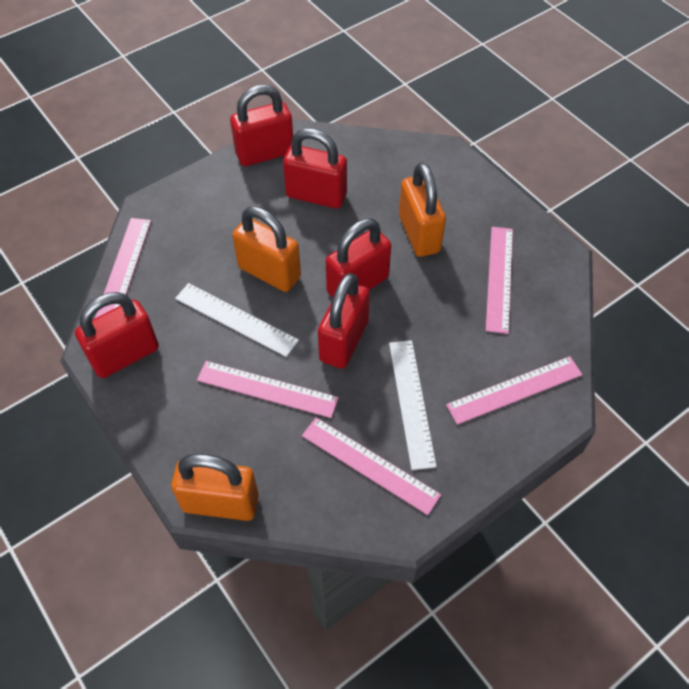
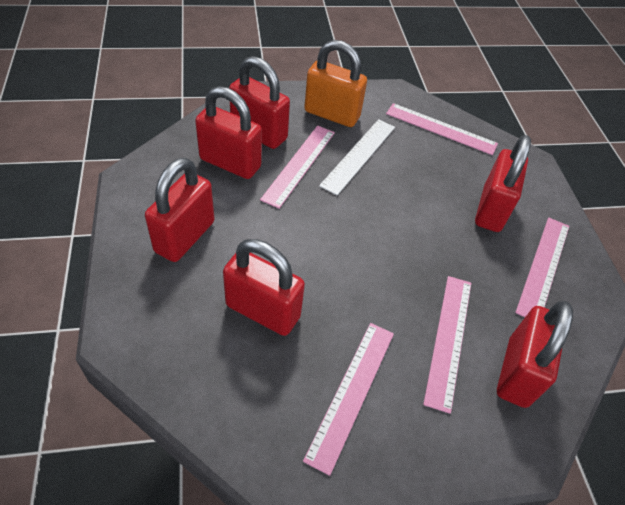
orange padlock: 3 -> 1
red padlock: 5 -> 6
white ruler: 2 -> 1

